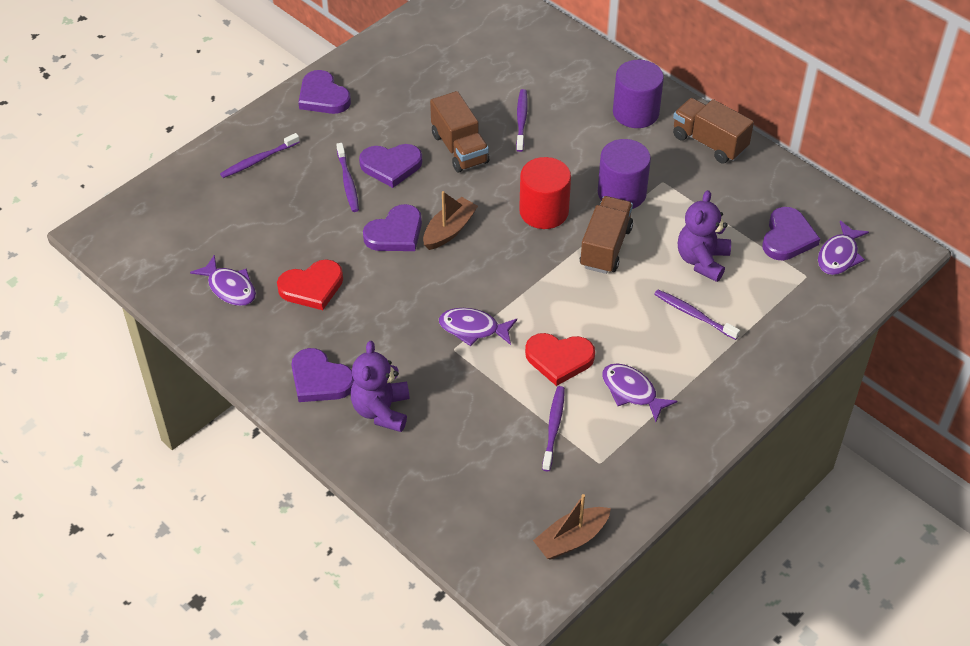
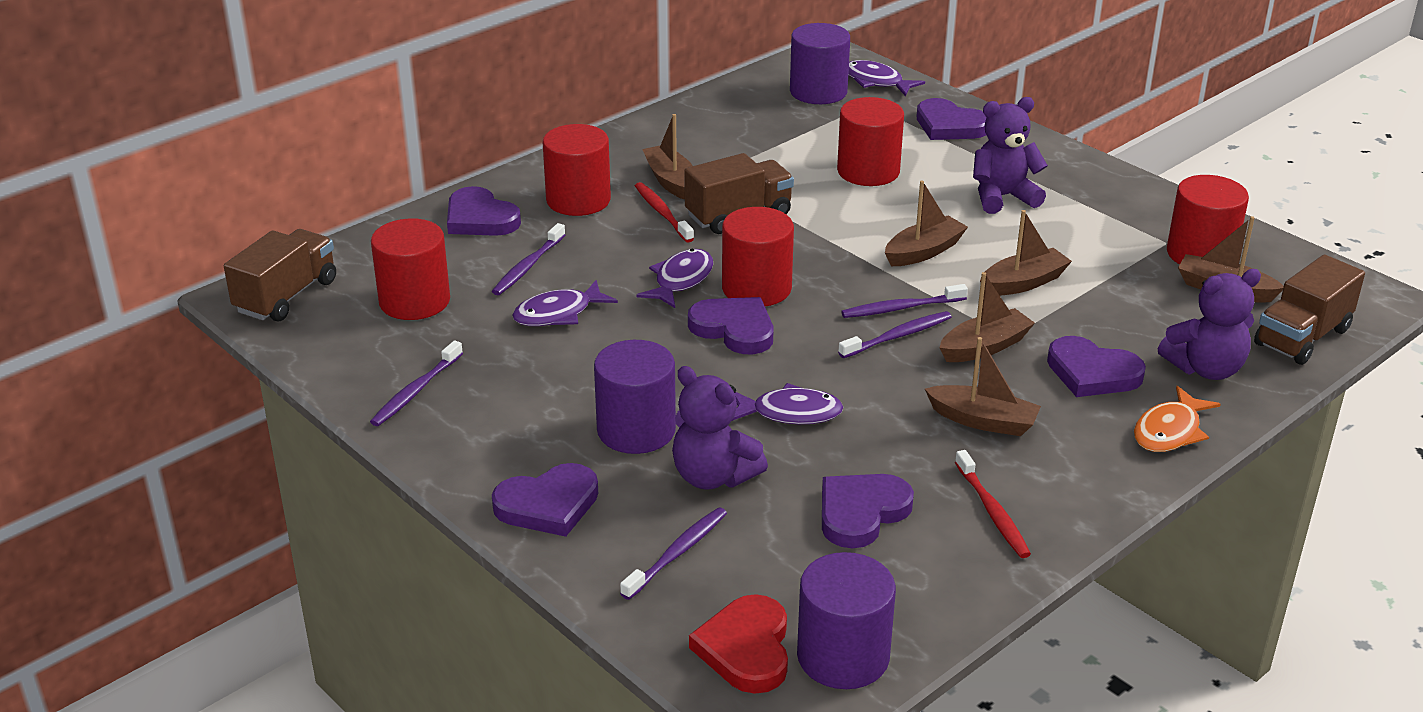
brown boat: 2 -> 6
orange fish: 0 -> 1
purple cylinder: 2 -> 3
purple heart: 5 -> 6
purple teddy bear: 2 -> 3
red cylinder: 1 -> 5
red heart: 2 -> 1
red toothbrush: 0 -> 2

